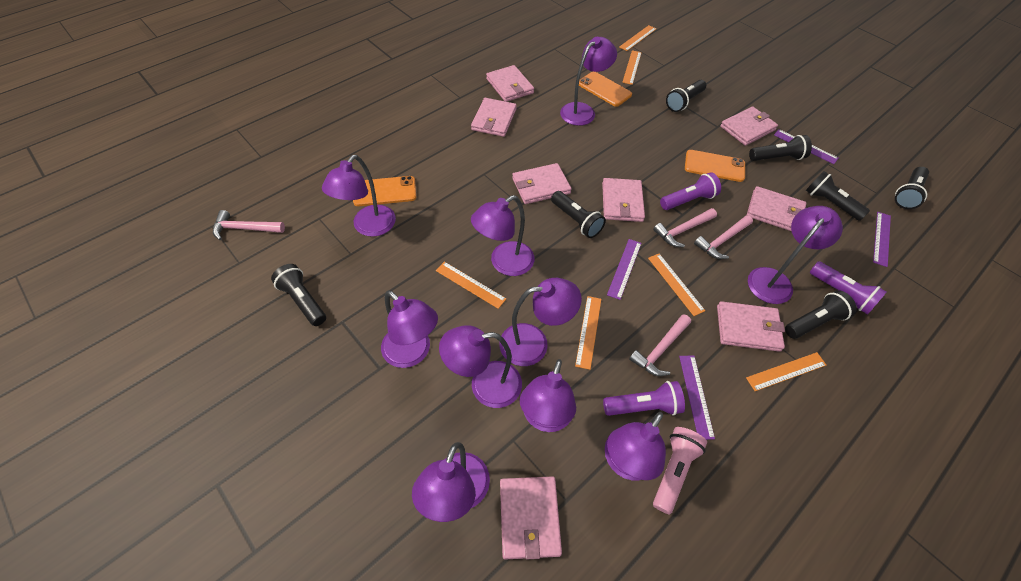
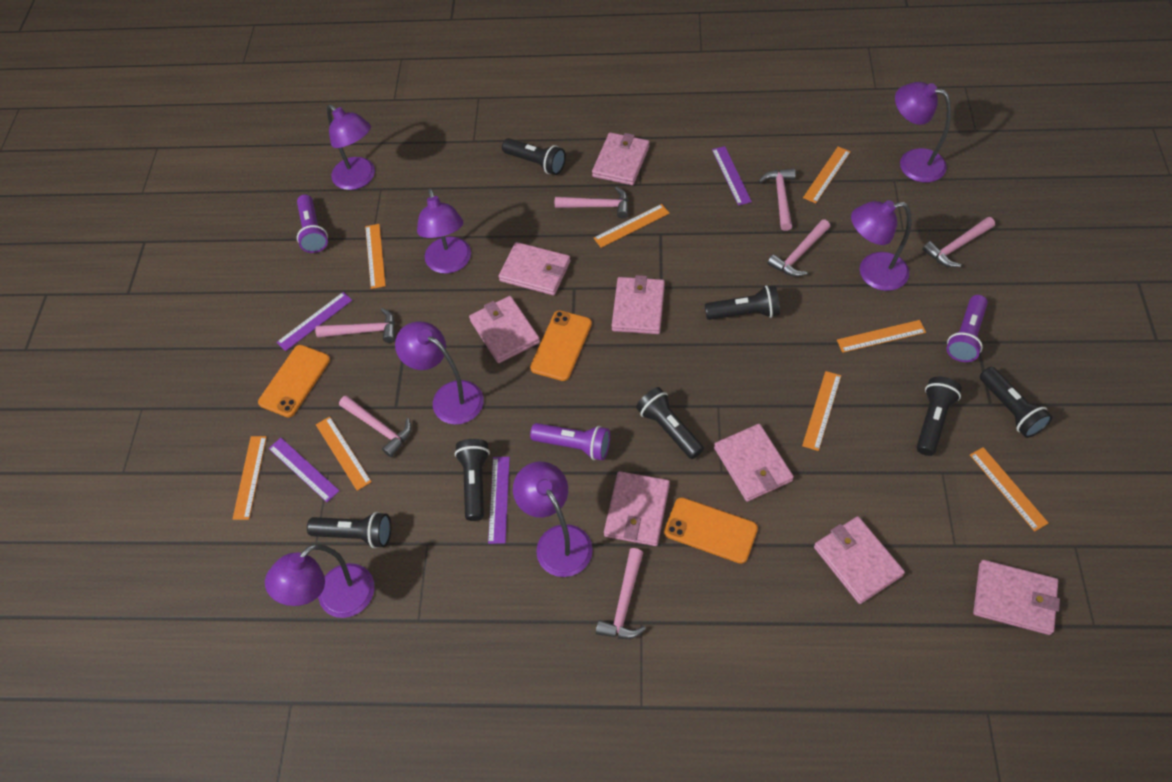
orange ruler: 6 -> 8
pink flashlight: 1 -> 0
pink hammer: 4 -> 7
purple lamp: 10 -> 7

